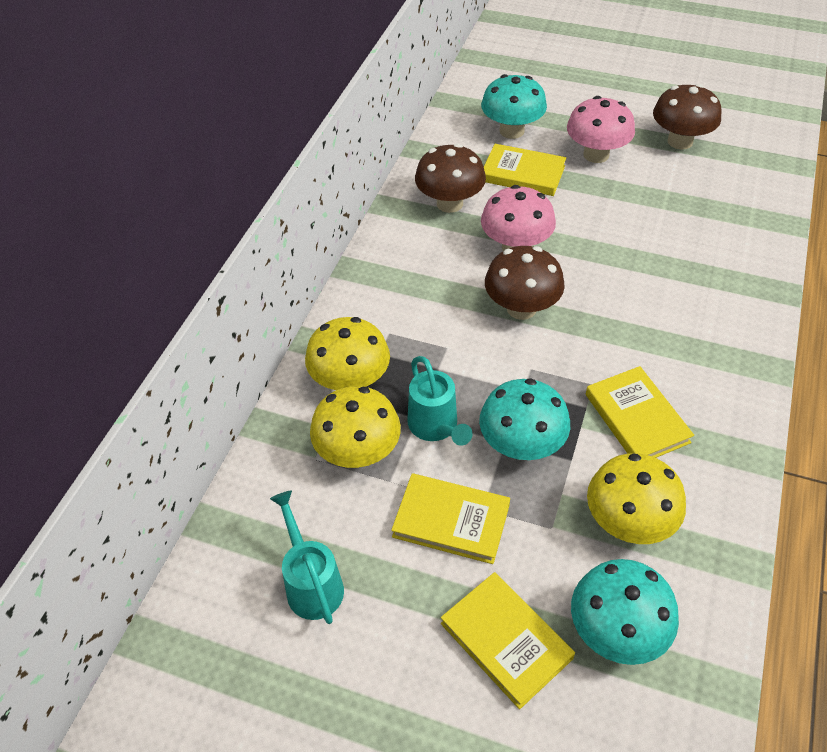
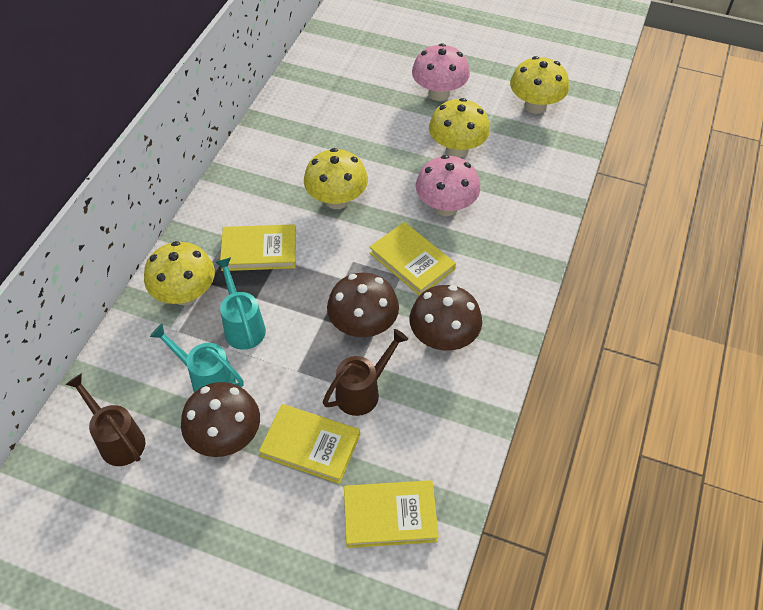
brown watering can: 0 -> 2
turquoise mushroom: 3 -> 0
yellow mushroom: 3 -> 4

